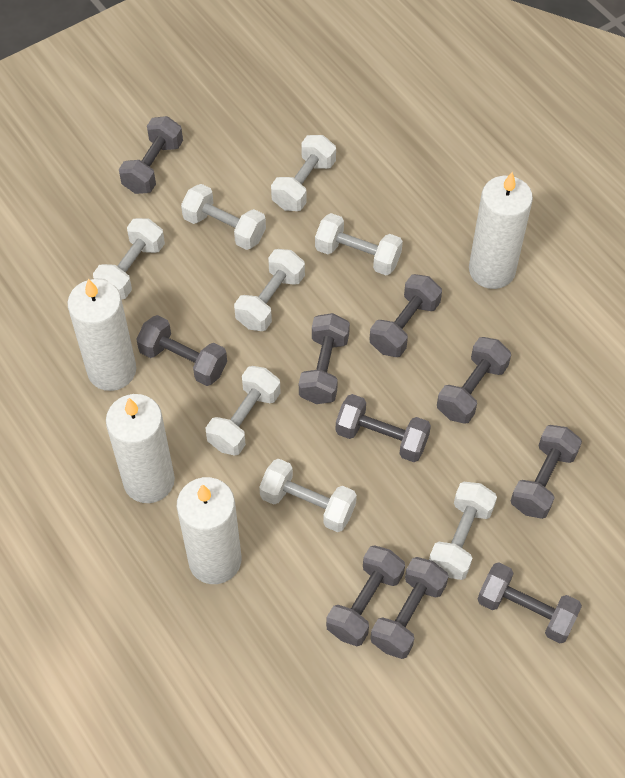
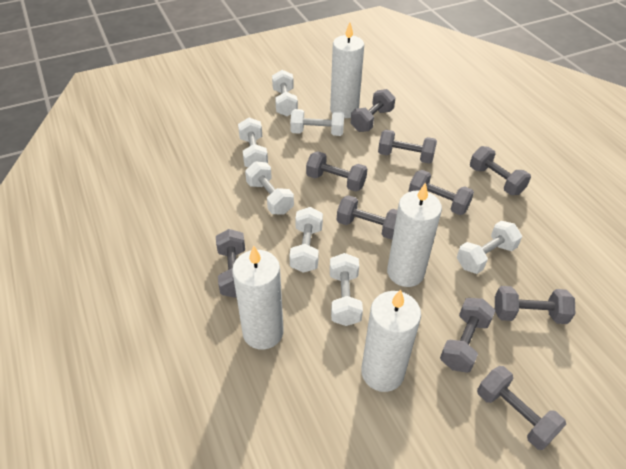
white dumbbell: 8 -> 7

